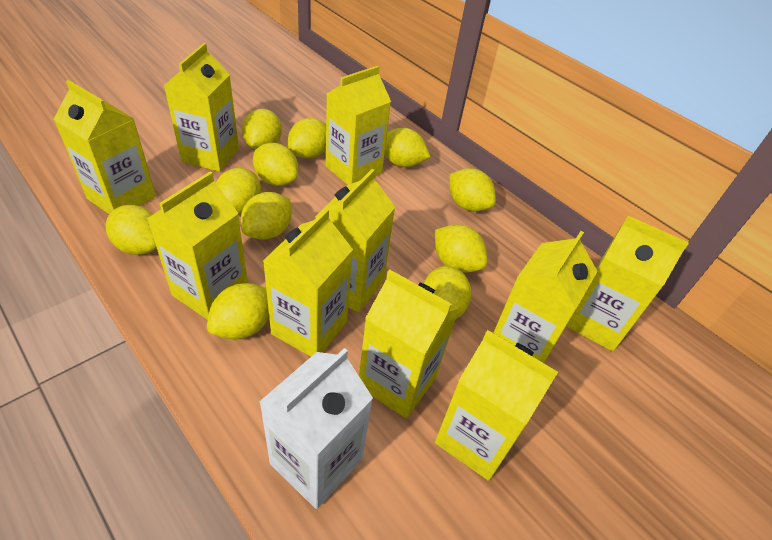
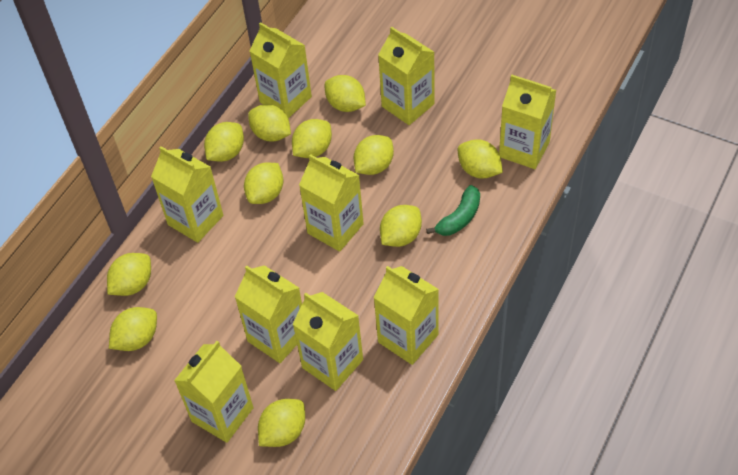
green banana: 0 -> 1
white carton: 1 -> 0
yellow carton: 10 -> 9

